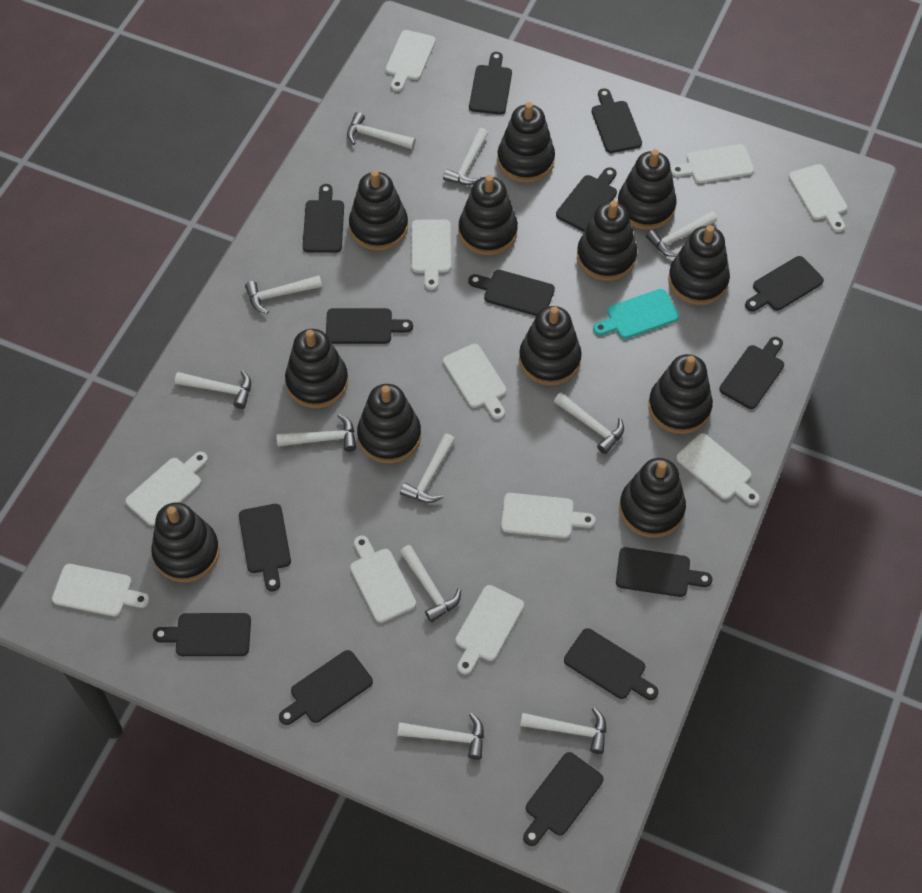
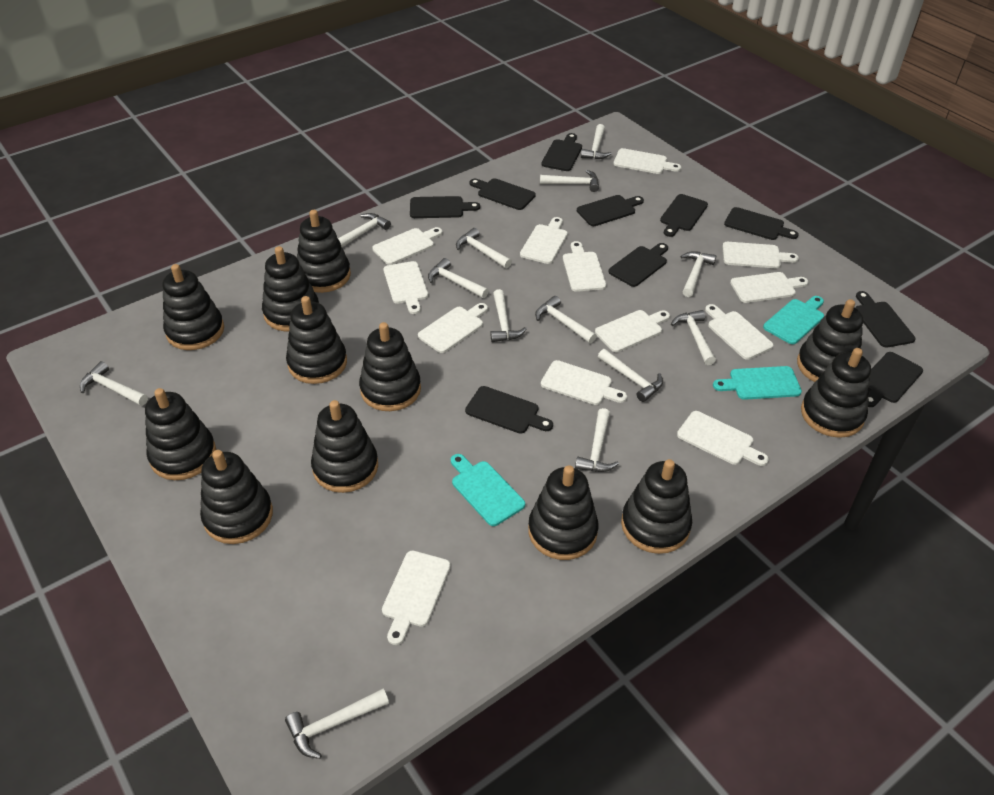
black cutting board: 14 -> 10
turquoise cutting board: 1 -> 3
white cutting board: 11 -> 13
white hammer: 11 -> 13

